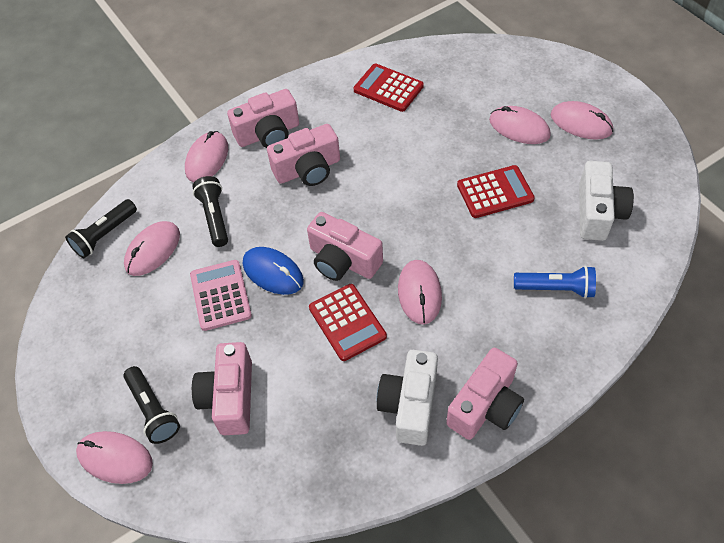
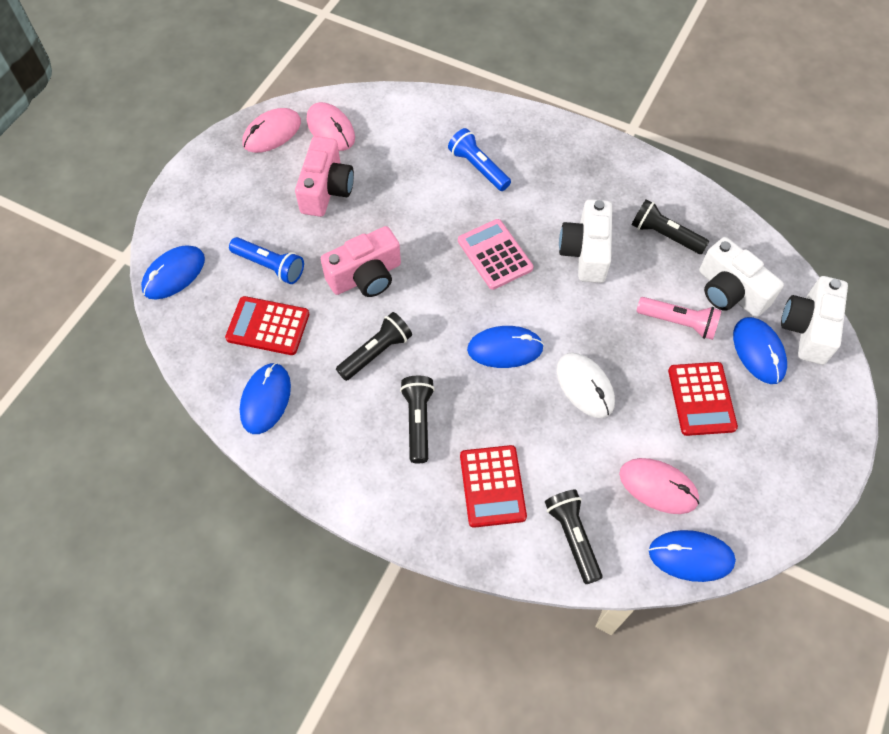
black flashlight: 3 -> 4
blue flashlight: 1 -> 2
blue mouse: 1 -> 5
pink camera: 5 -> 2
pink flashlight: 0 -> 1
pink mouse: 6 -> 3
white camera: 2 -> 3
white mouse: 0 -> 1

